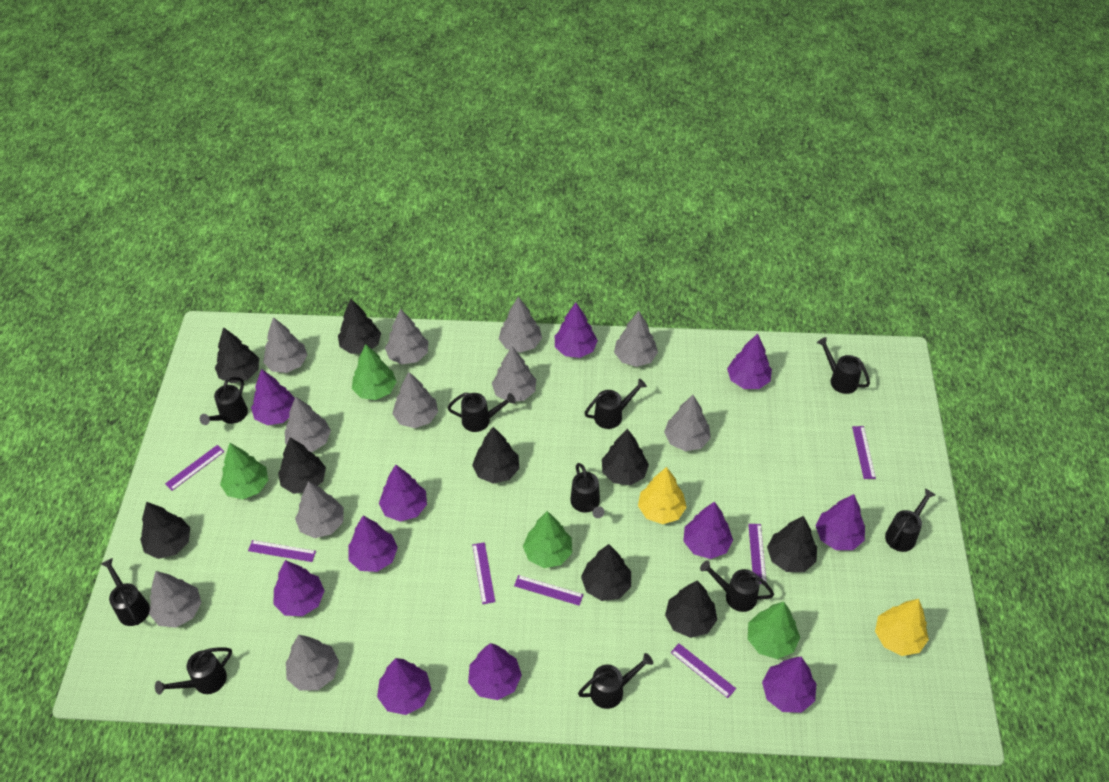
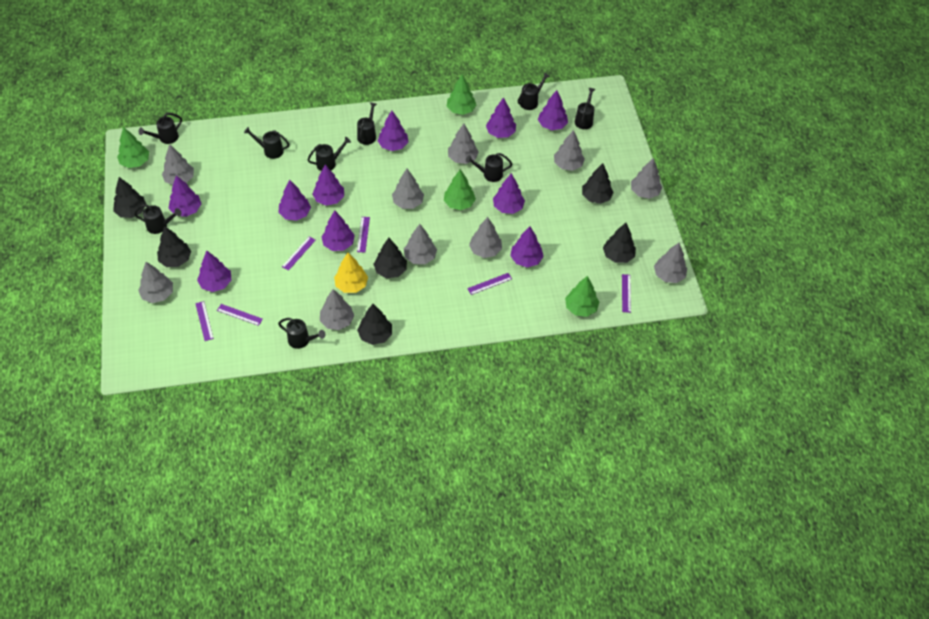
black tree: 9 -> 6
black watering can: 10 -> 9
grey tree: 11 -> 10
purple ruler: 7 -> 6
purple tree: 11 -> 10
yellow tree: 2 -> 1

